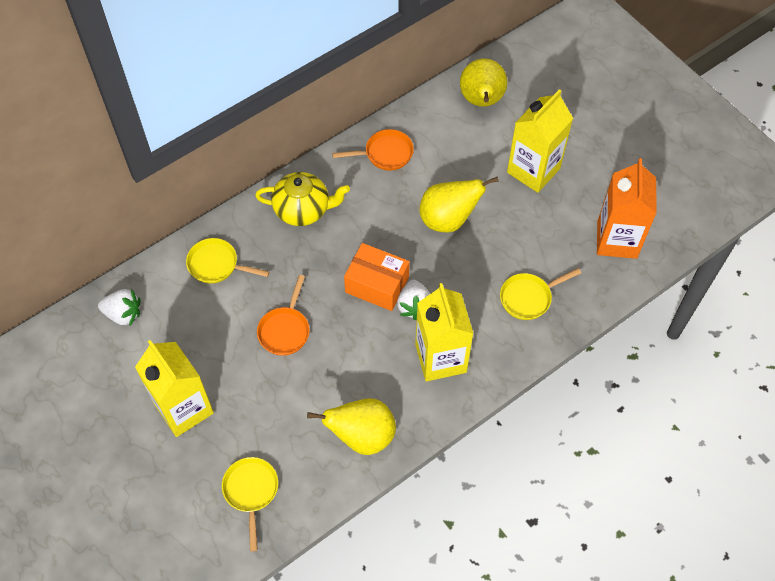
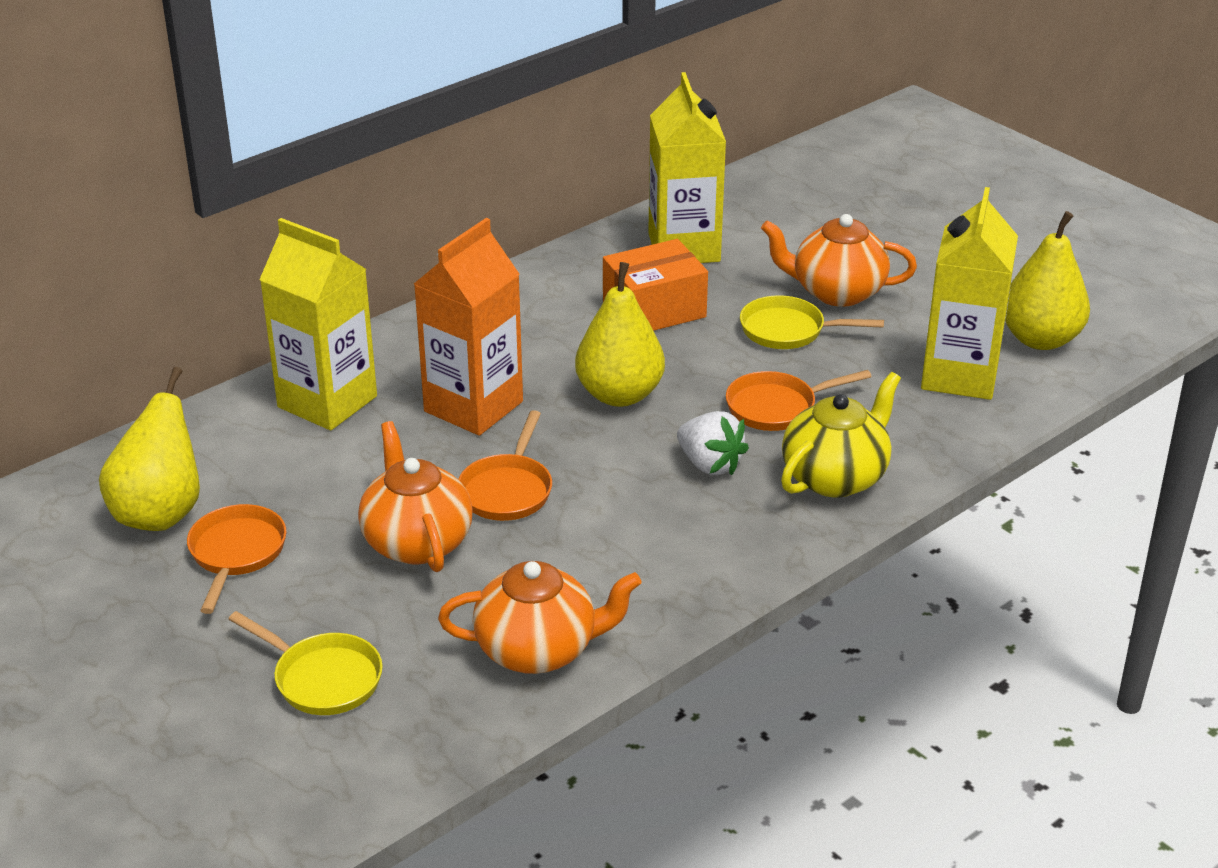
orange pan: 2 -> 3
orange teapot: 0 -> 3
white strawberry: 2 -> 1
yellow pan: 3 -> 2

